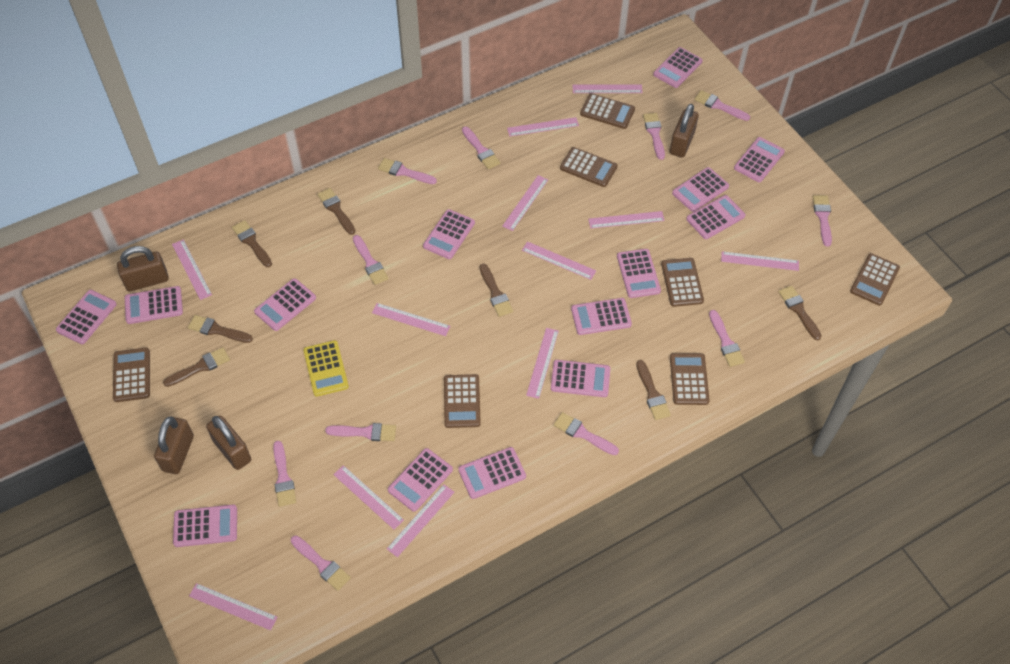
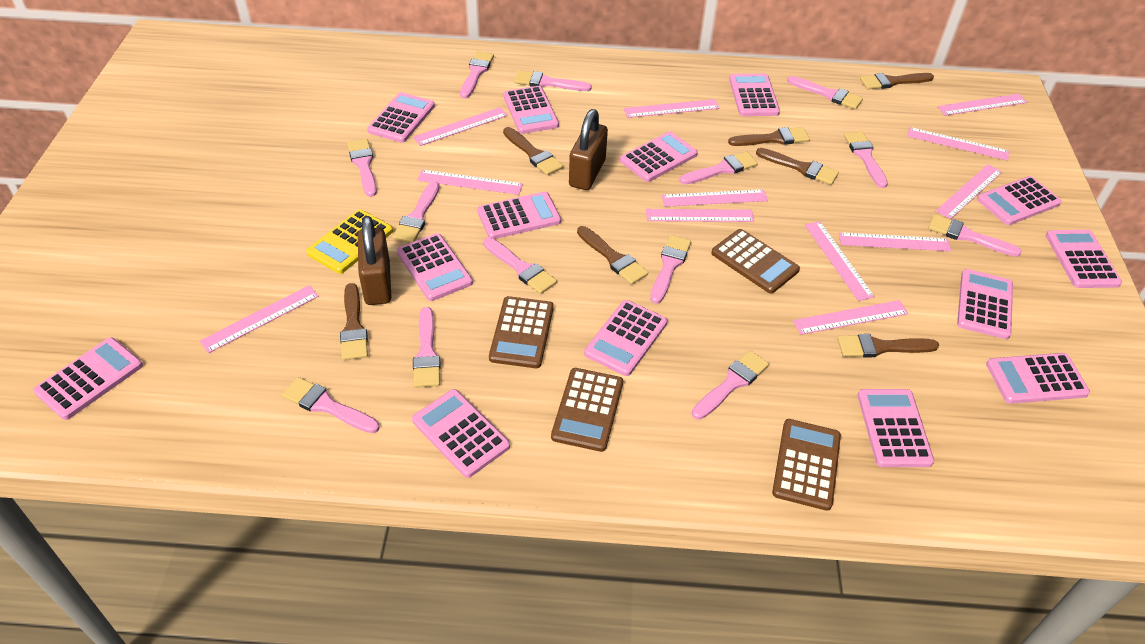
brown calculator: 7 -> 4
brown padlock: 4 -> 2
pink brush: 11 -> 13

